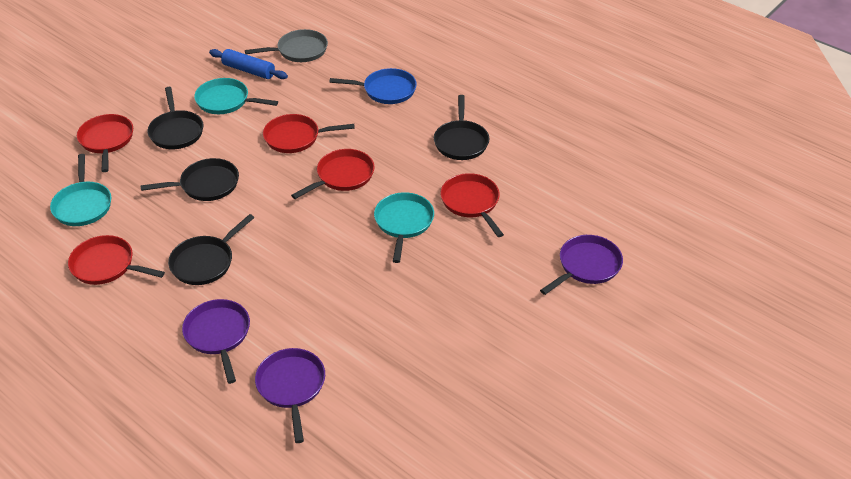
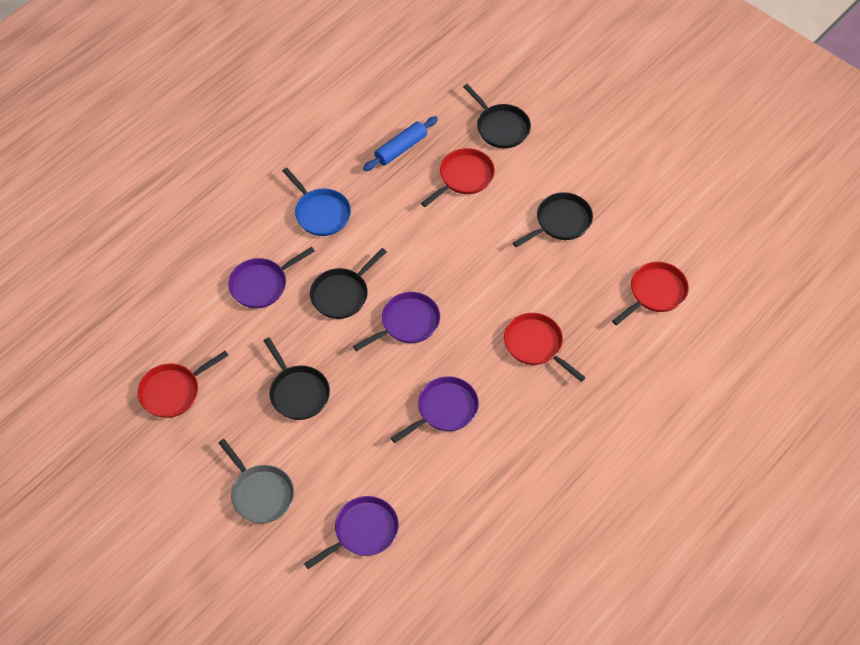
purple pan: 3 -> 4
red pan: 5 -> 4
turquoise pan: 3 -> 0

